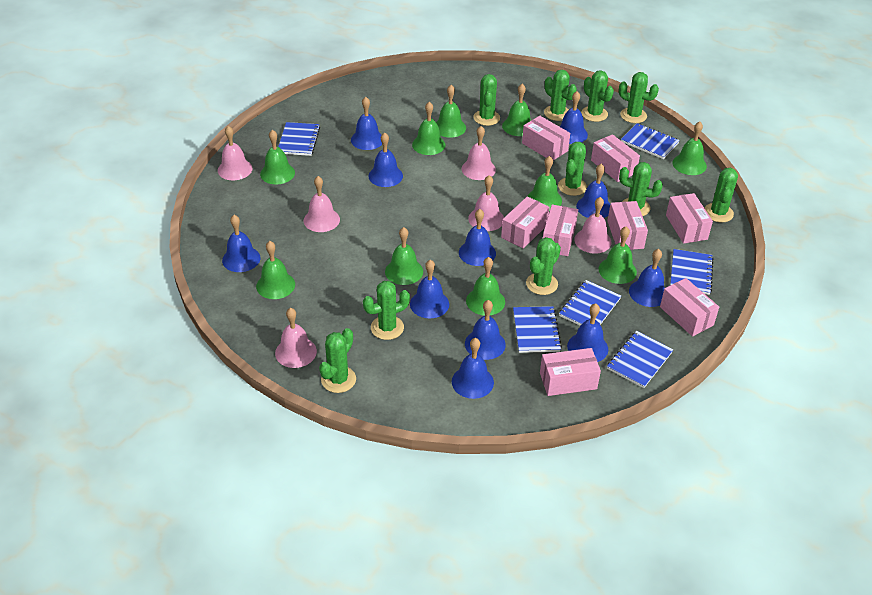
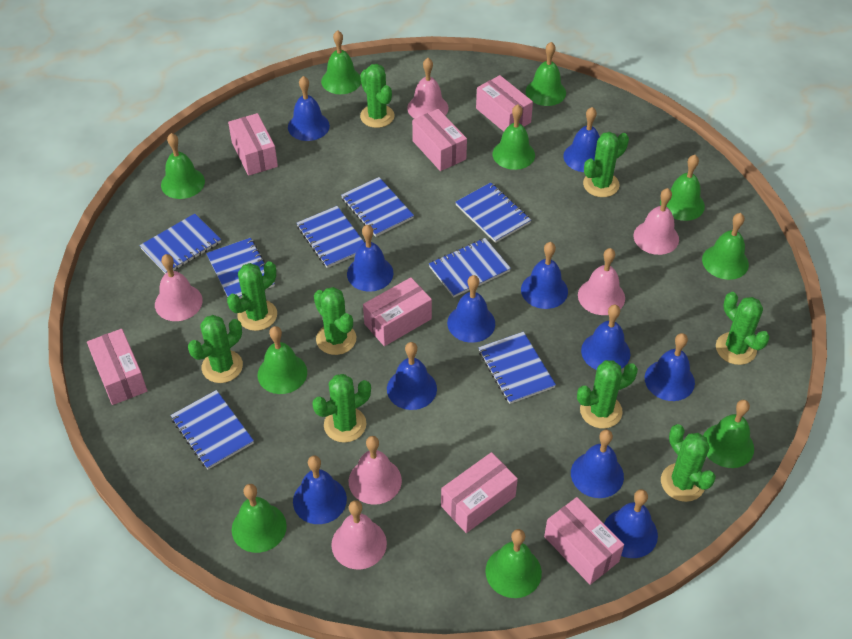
blue notebook: 6 -> 8
green cactus: 10 -> 9
pink box: 8 -> 7

